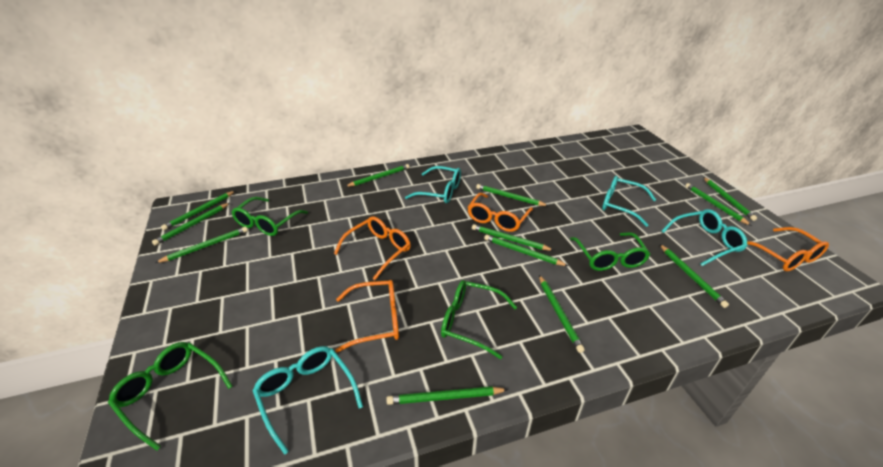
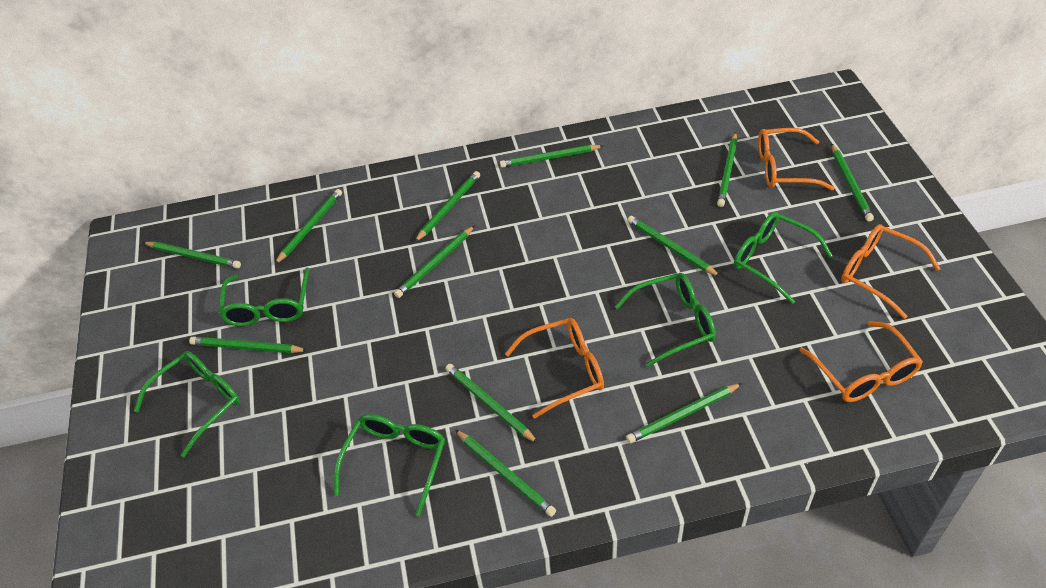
green glasses: 4 -> 5
turquoise glasses: 4 -> 0

